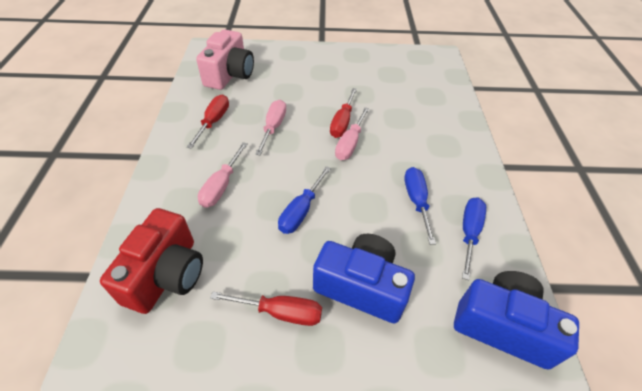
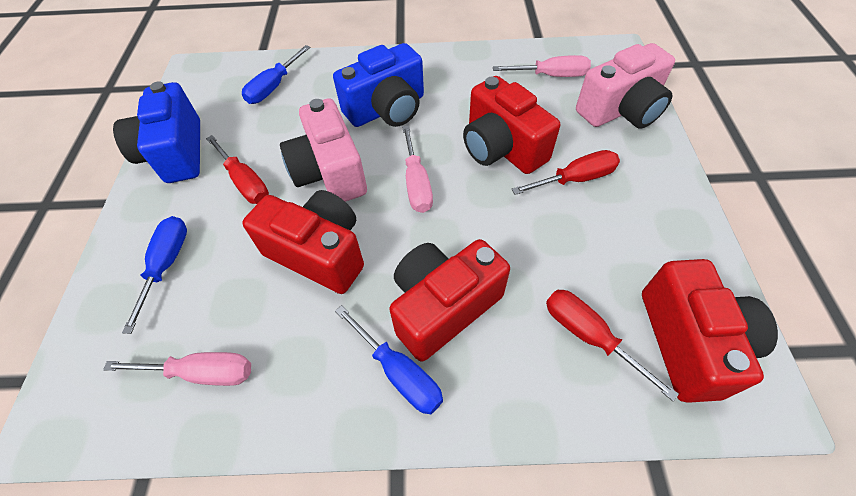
pink camera: 1 -> 2
red camera: 1 -> 4

